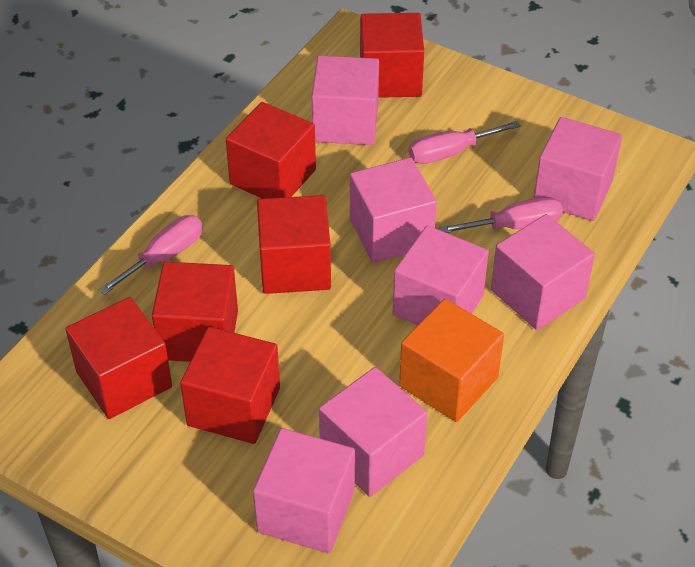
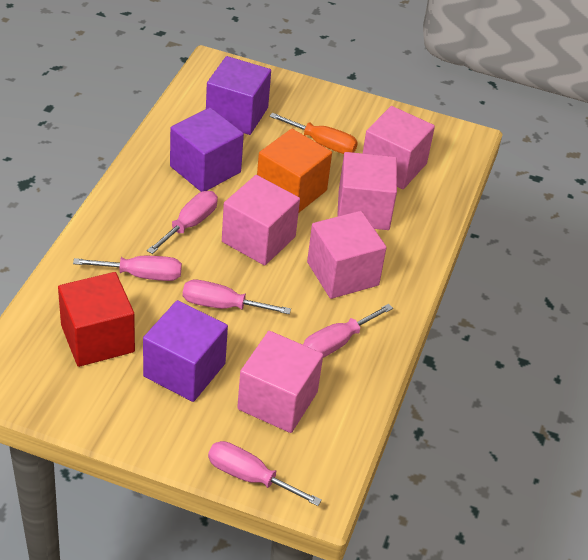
orange screwdriver: 0 -> 1
pink cube: 7 -> 5
pink screwdriver: 3 -> 5
purple cube: 0 -> 3
red cube: 6 -> 1

